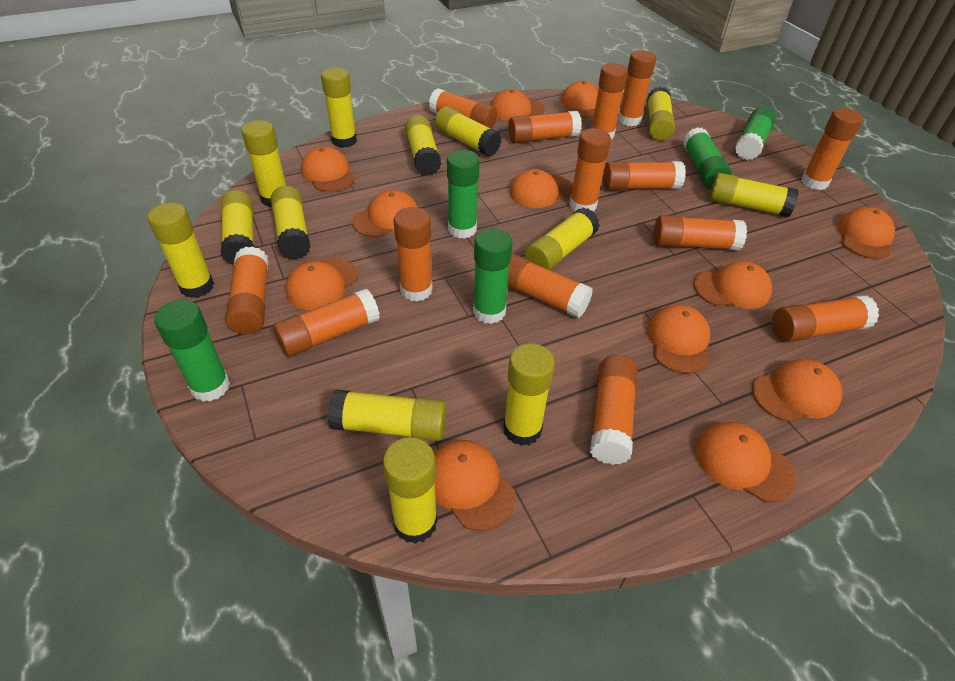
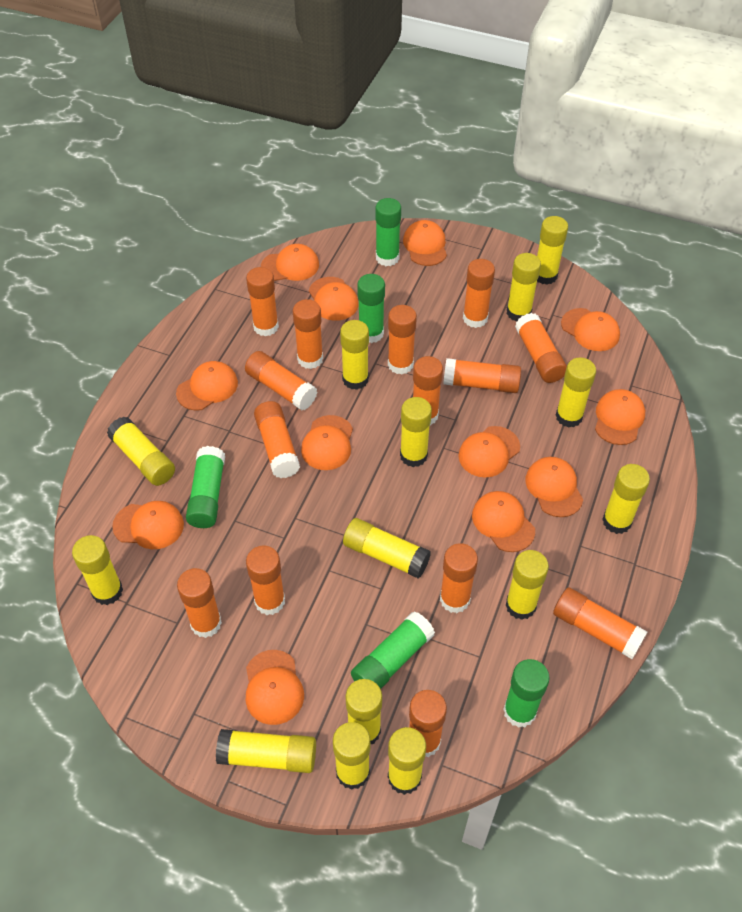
yellow glue stick: 13 -> 14

